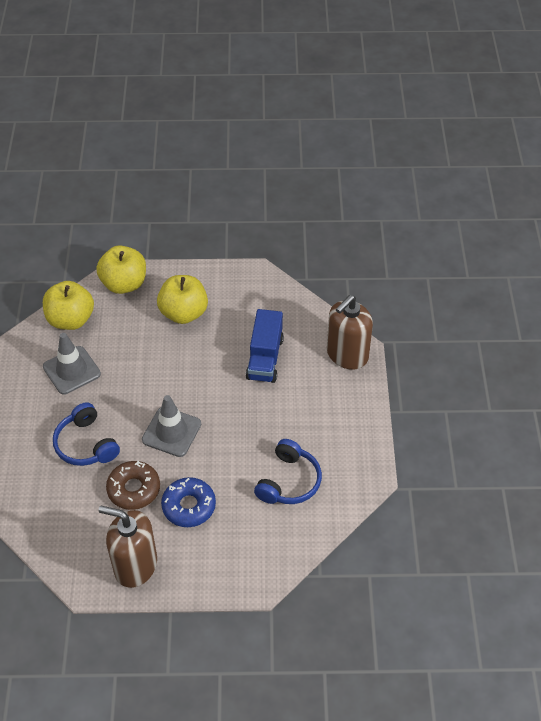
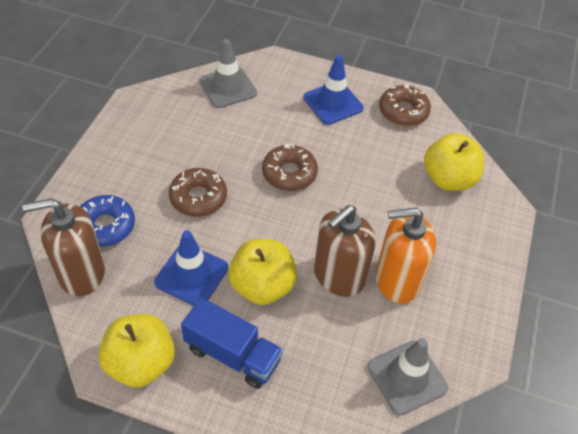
blue headphones: 2 -> 0
blue traffic cone: 0 -> 2
brown donut: 1 -> 3
orange soap dispenser: 0 -> 1

